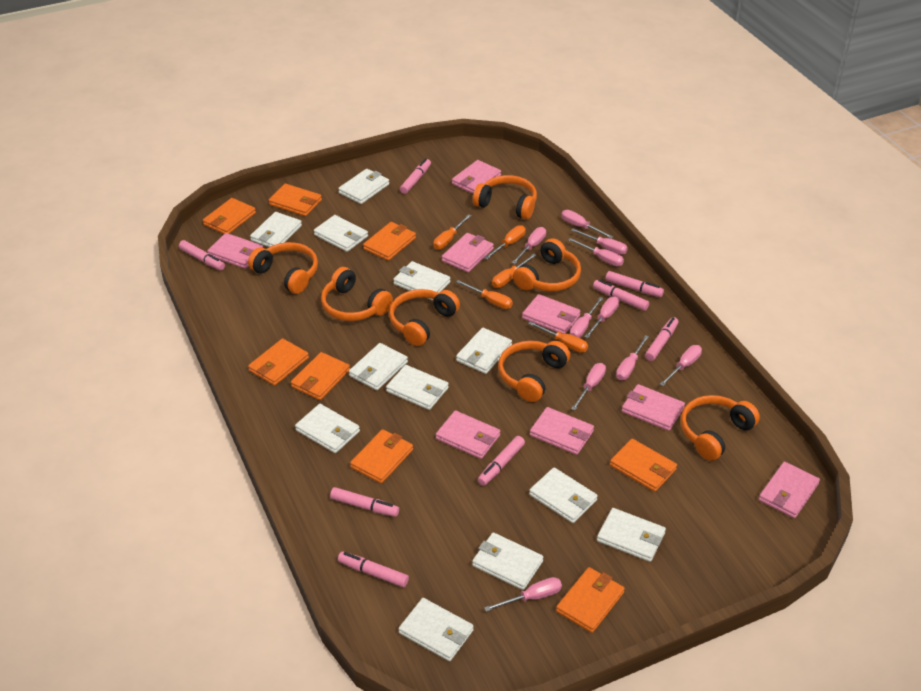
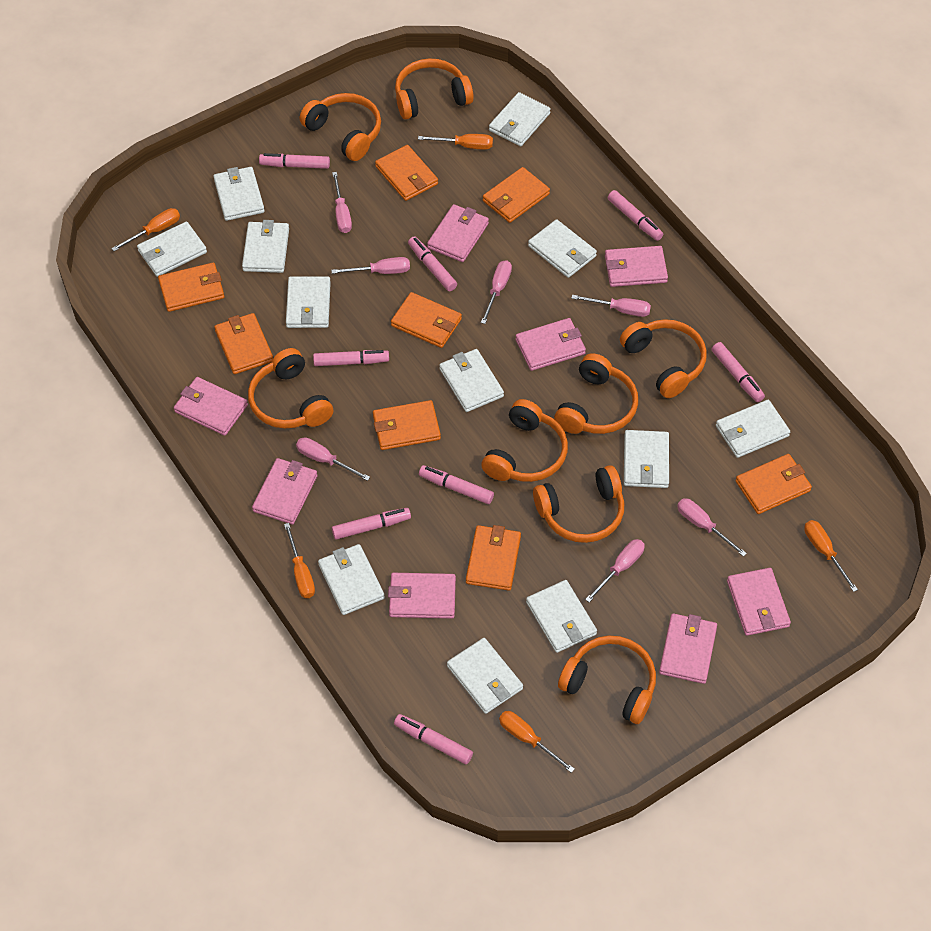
orange headphones: 7 -> 8
pink screwdriver: 10 -> 7

